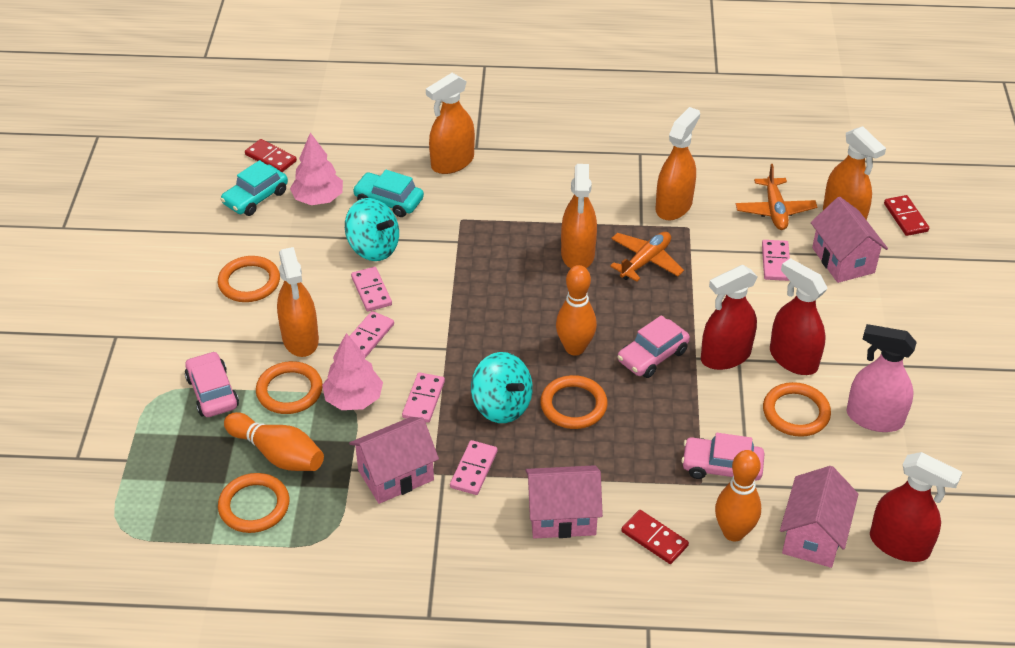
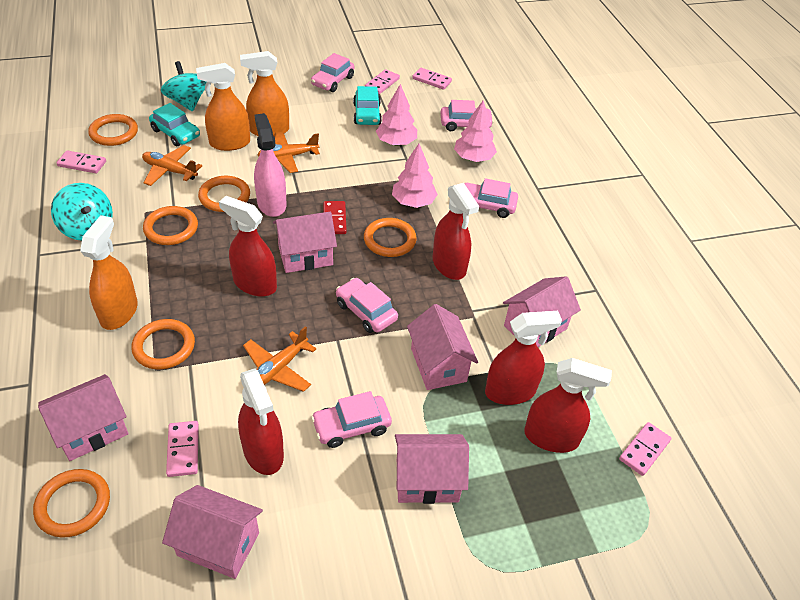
orange bowling pin: 3 -> 0
orange plane: 2 -> 3
orange ring: 5 -> 6
orange spray bottle: 5 -> 3
pink car: 3 -> 5
pink house: 4 -> 6
pink tree: 2 -> 3
red domino: 3 -> 1
red spray bottle: 3 -> 5

